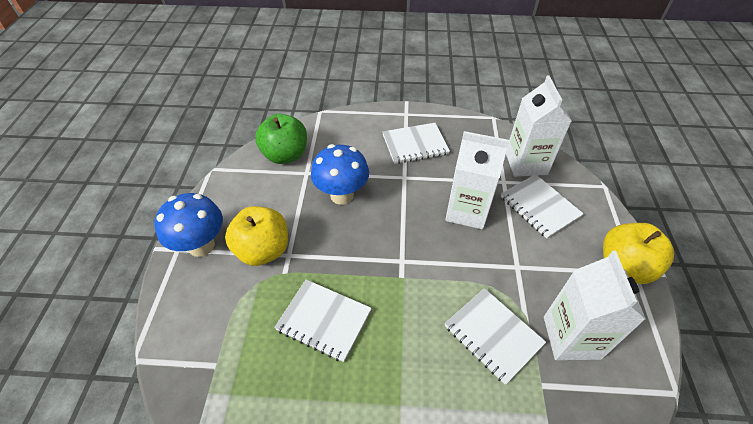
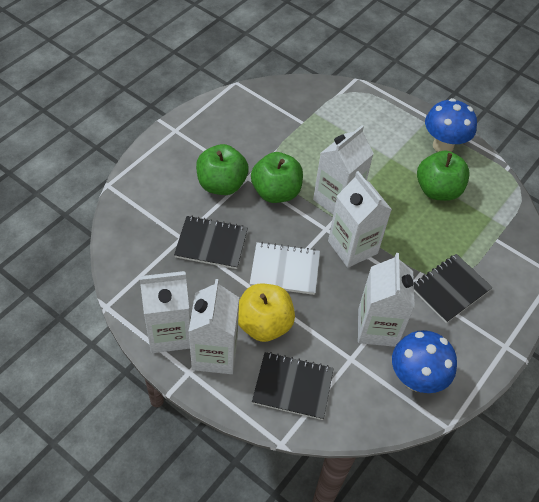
black notebook: 0 -> 3
green apple: 1 -> 3
white carton: 3 -> 5
white notebook: 4 -> 1
yellow apple: 2 -> 1

